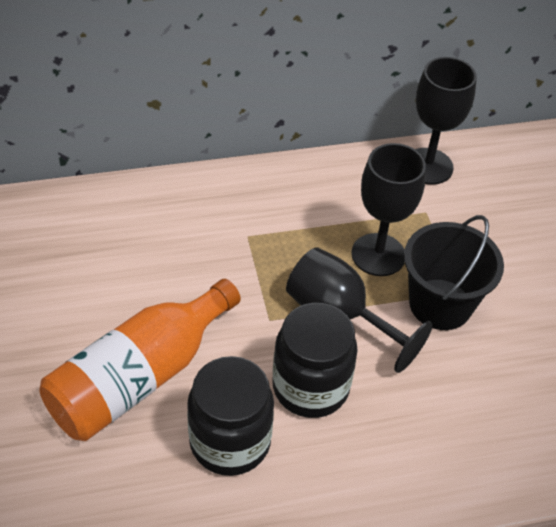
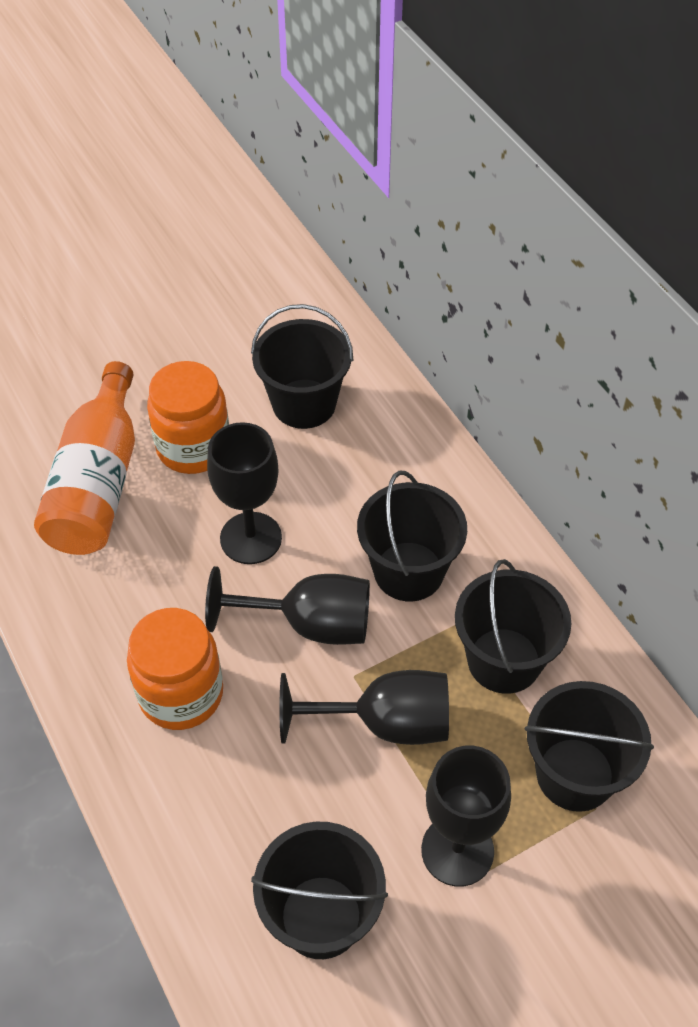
black bucket: 1 -> 5
black goblet: 3 -> 4
black jar: 2 -> 0
orange jar: 0 -> 2

